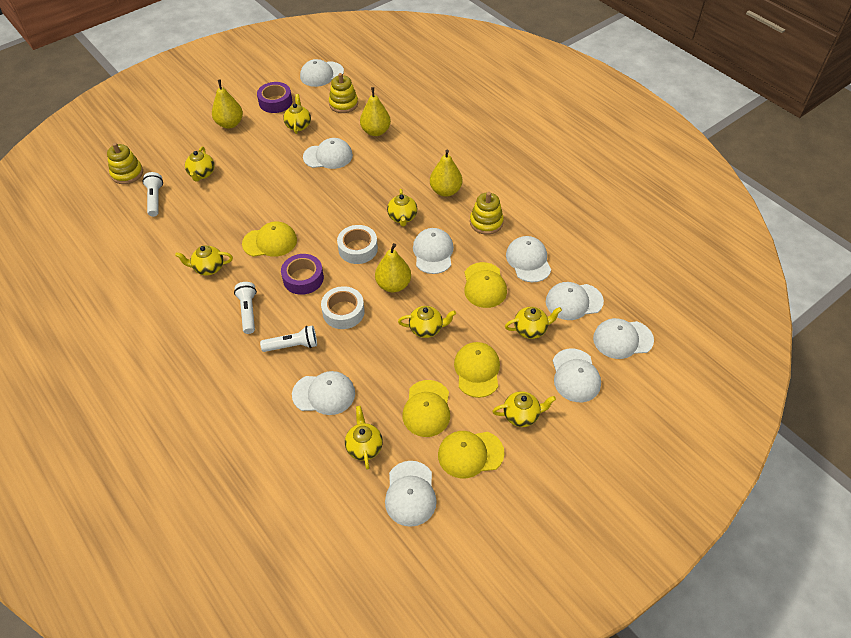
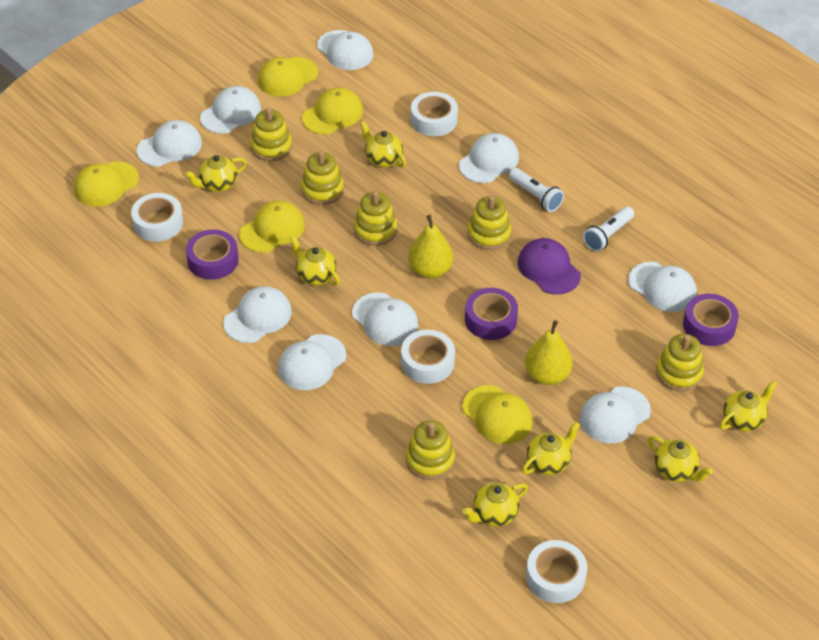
purple cap: 0 -> 1
purple tape: 2 -> 3
white flashlight: 3 -> 2
white tape: 2 -> 4
yellow pear: 4 -> 2
yellow stacking toy: 3 -> 6
yellow teapot: 8 -> 7

